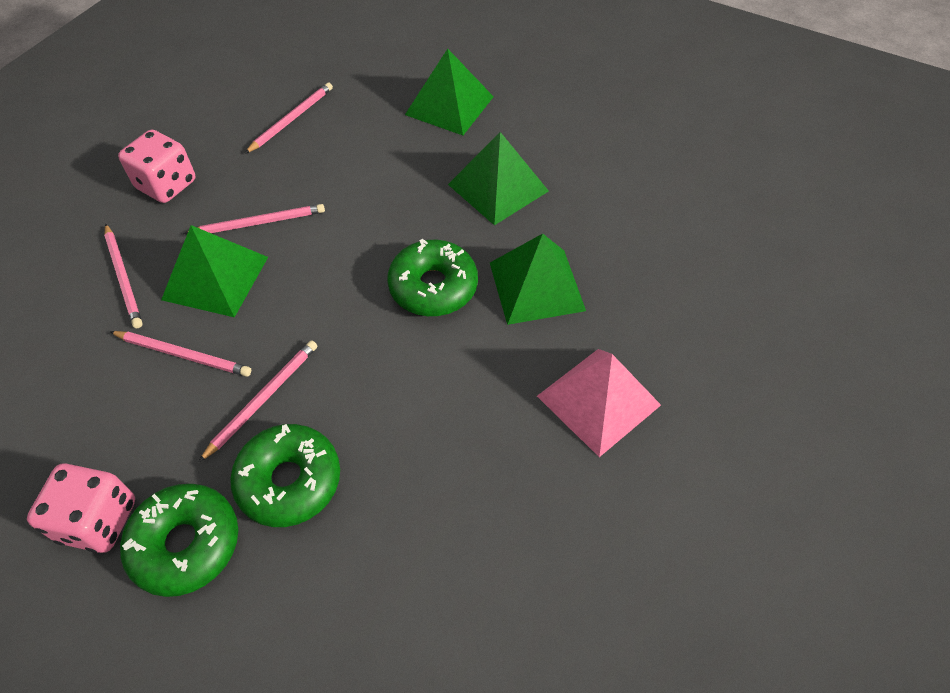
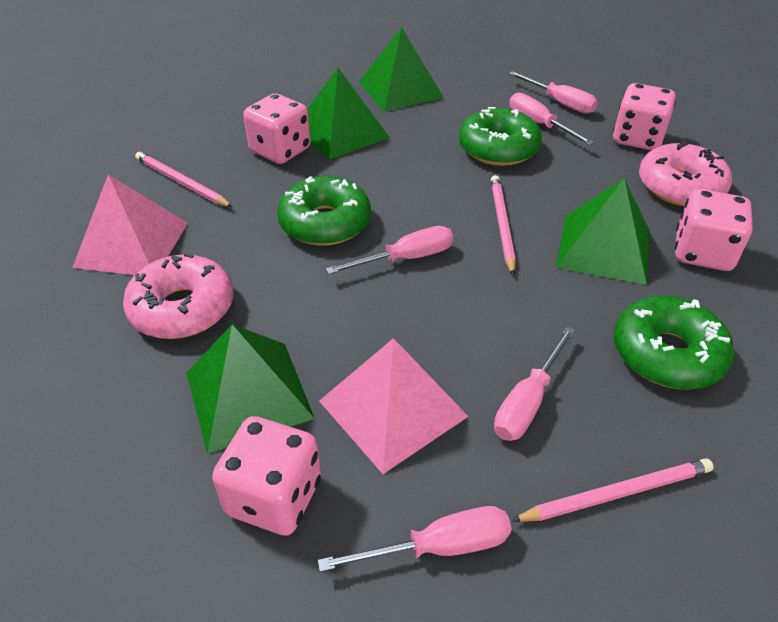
pink dice: 2 -> 4
pink donut: 0 -> 2
pink pencil: 5 -> 3
pink pyramid: 1 -> 2
pink screwdriver: 0 -> 5

